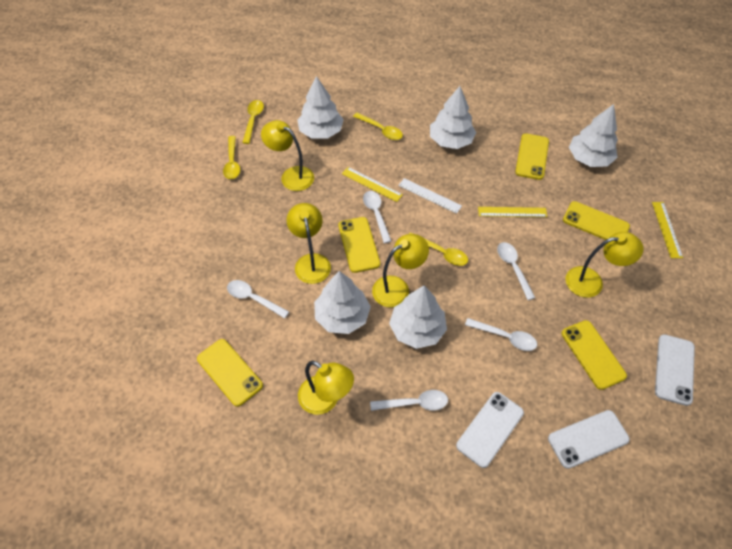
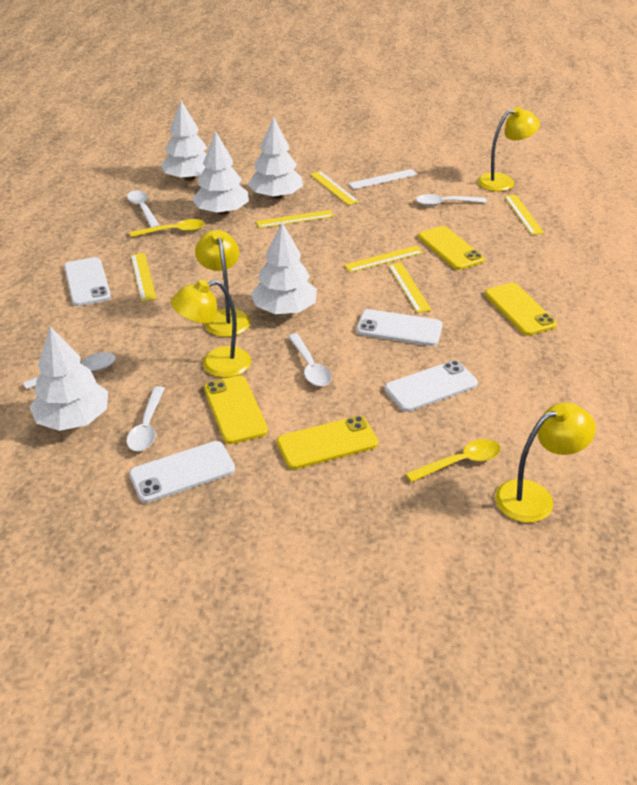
white phone: 3 -> 4
yellow lamp: 5 -> 4
yellow phone: 5 -> 4
yellow ruler: 3 -> 6
yellow spoon: 4 -> 2

